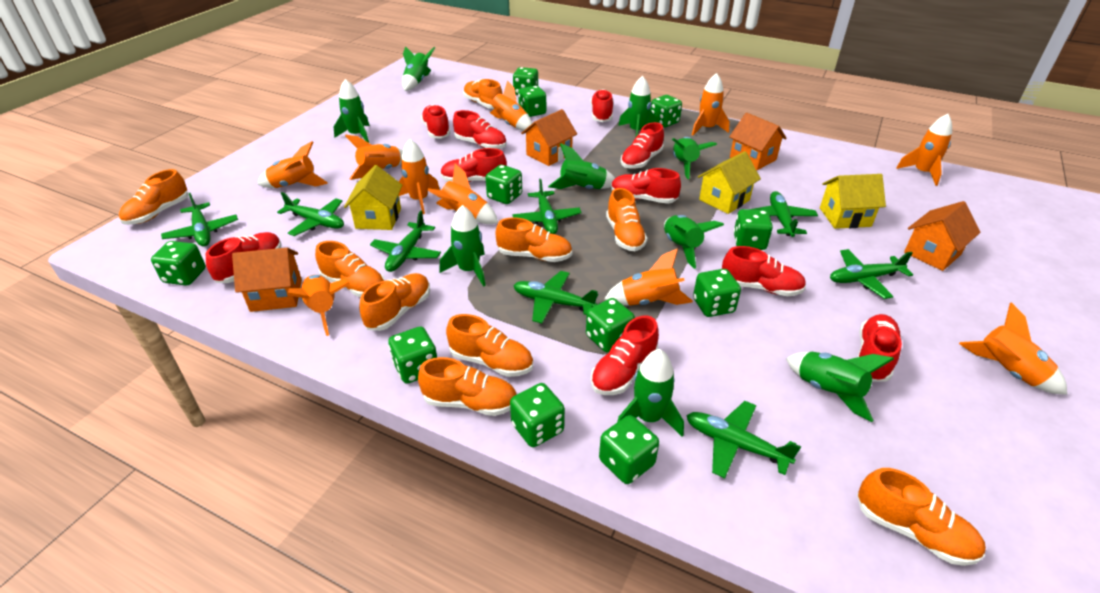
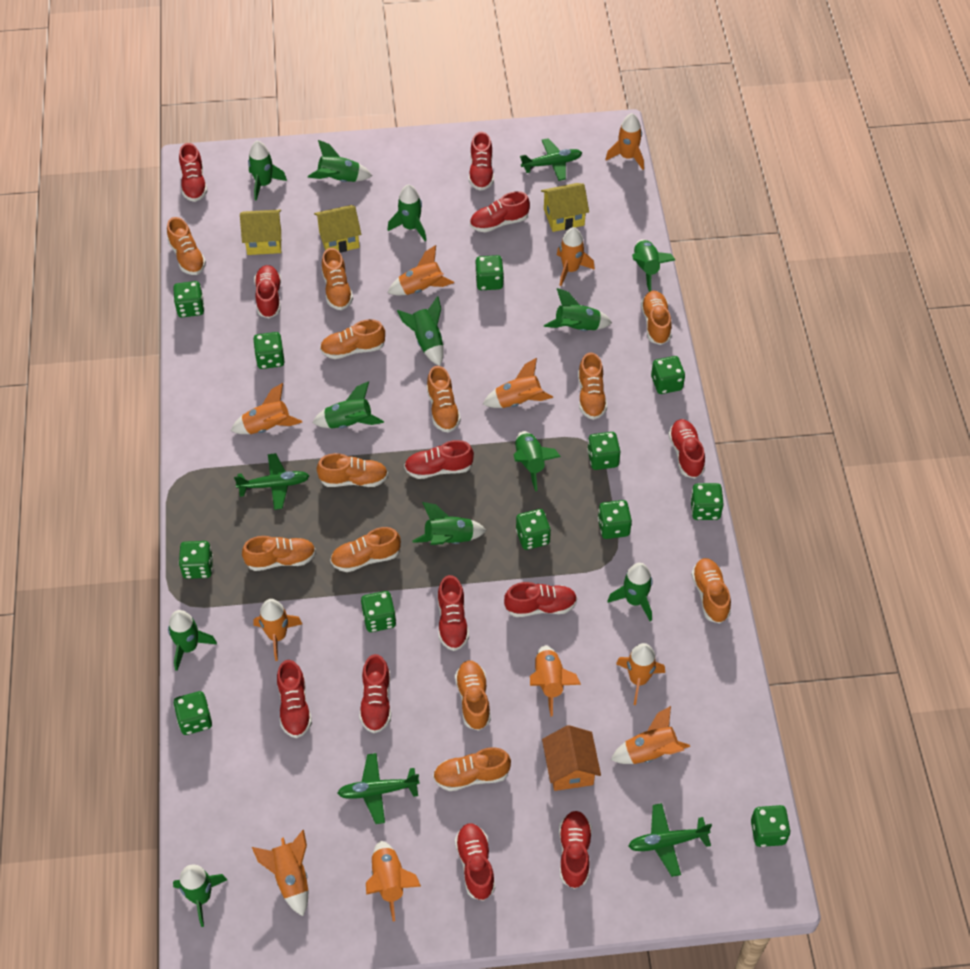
green dice: 11 -> 12
green plane: 8 -> 4
green rocket: 9 -> 12
orange house: 4 -> 1
orange rocket: 10 -> 11
orange shoe: 9 -> 12
red shoe: 10 -> 12

